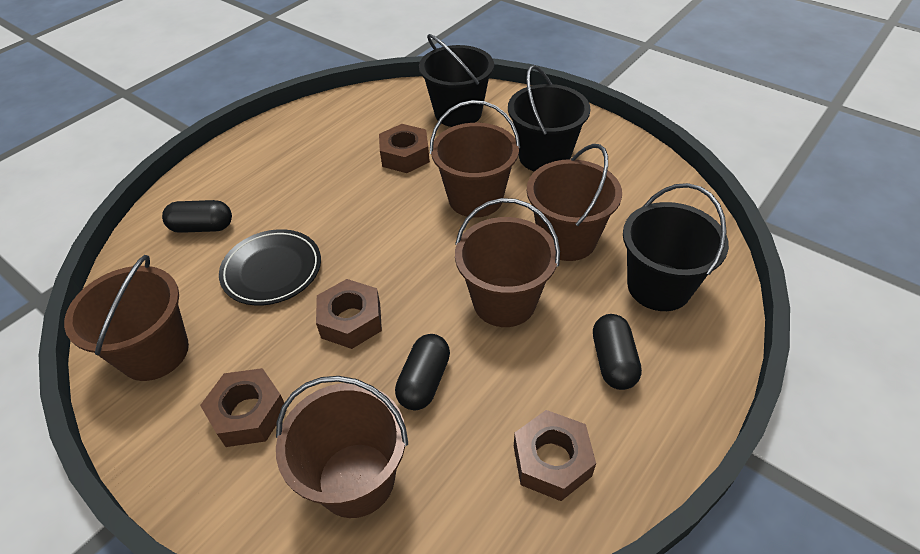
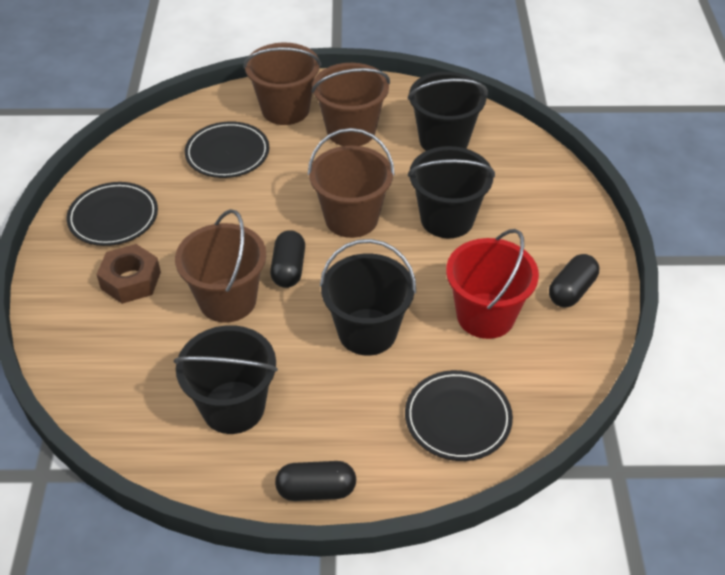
black bucket: 3 -> 4
black plate: 1 -> 3
brown bucket: 5 -> 4
brown nut: 4 -> 1
red bucket: 0 -> 1

